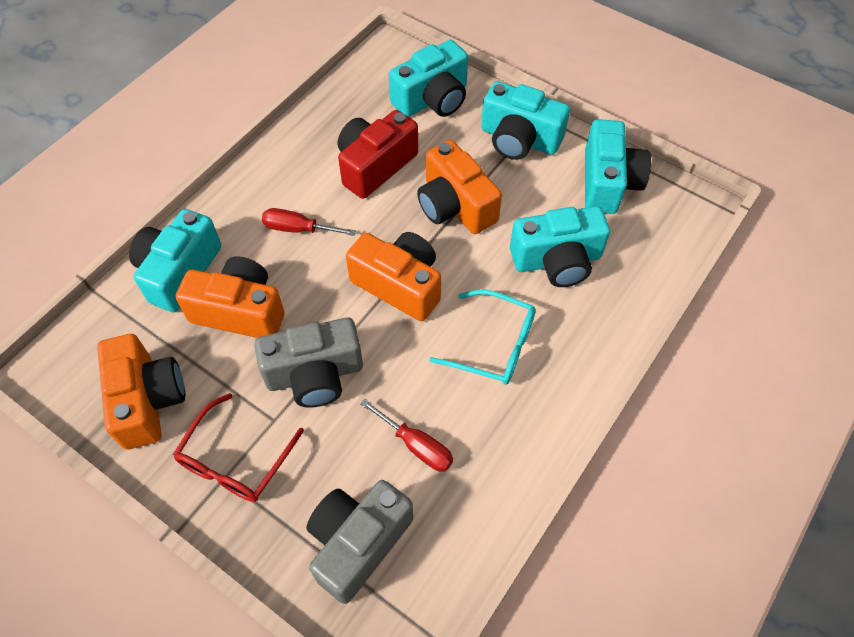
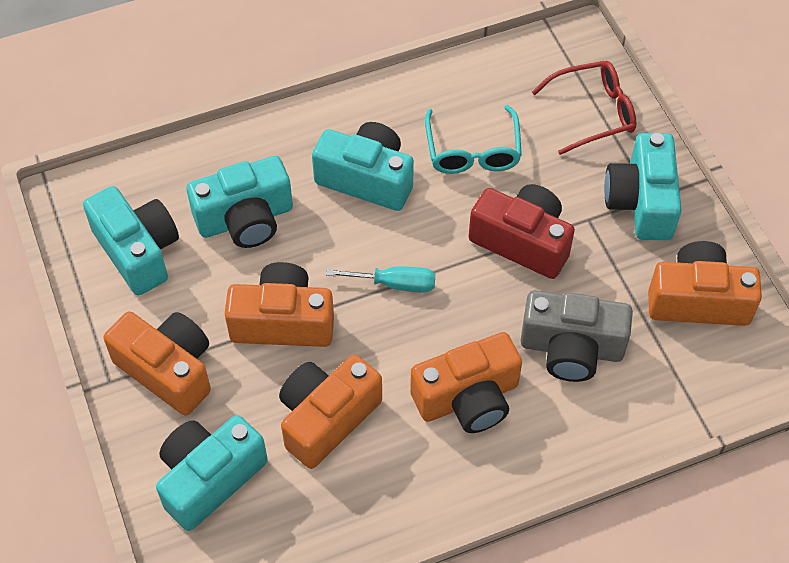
grey camera: 2 -> 1
orange camera: 4 -> 5
red screwdriver: 2 -> 0
turquoise screwdriver: 0 -> 1

